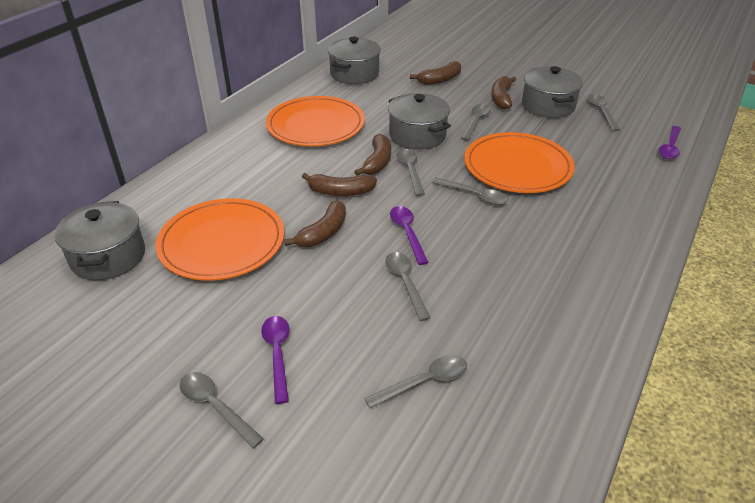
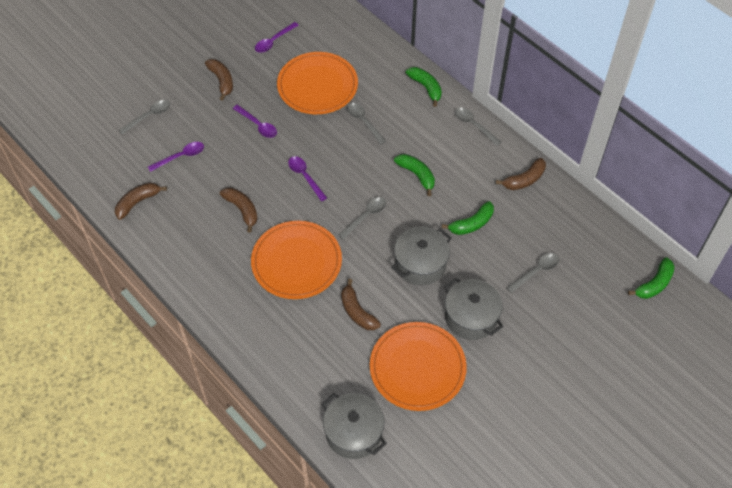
green banana: 0 -> 4
grey pot: 4 -> 3
grey spoon: 7 -> 5
purple spoon: 3 -> 4

